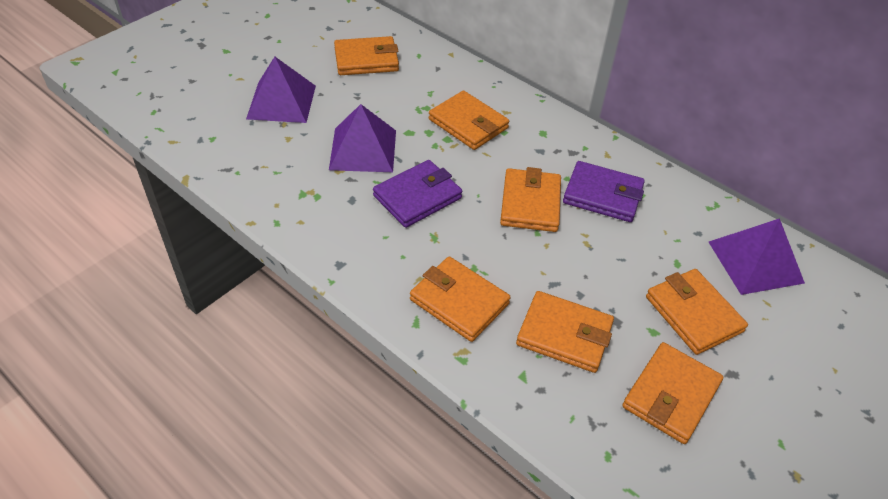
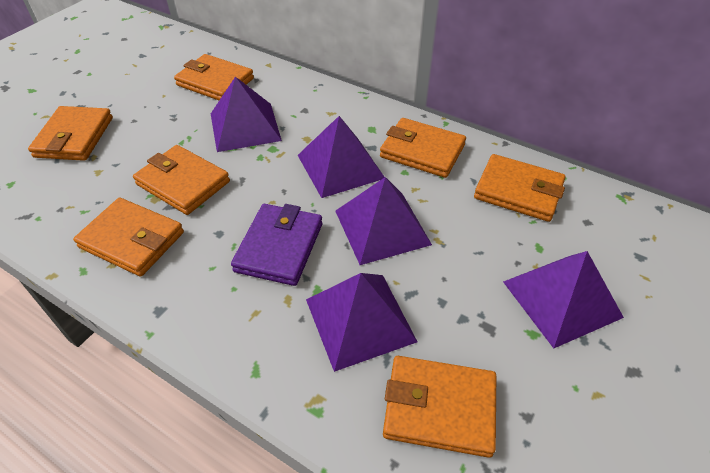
purple pyramid: 3 -> 5
purple wallet: 2 -> 1

